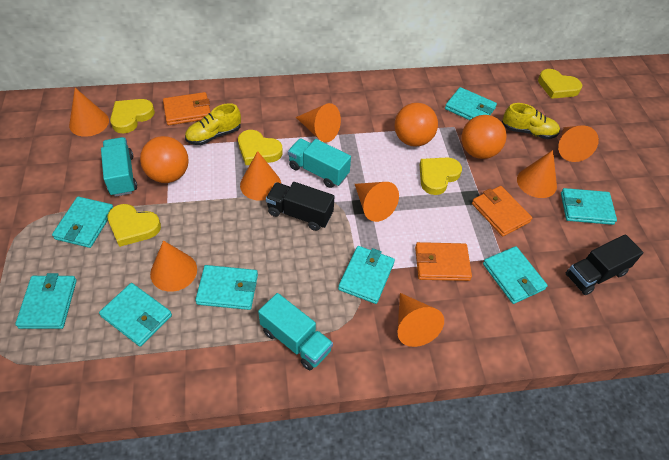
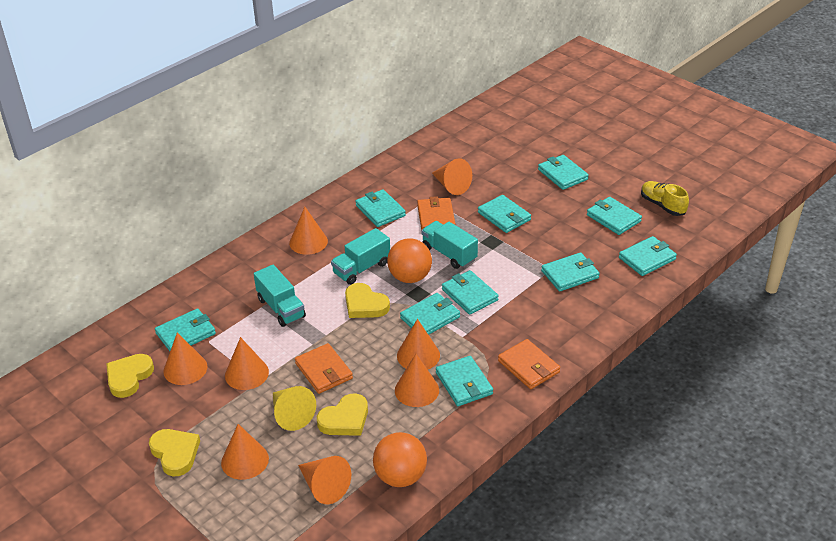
black truck: 2 -> 0
orange ball: 3 -> 2
turquoise wallet: 8 -> 10
yellow cone: 0 -> 1
yellow heart: 5 -> 4
yellow shoe: 2 -> 1

